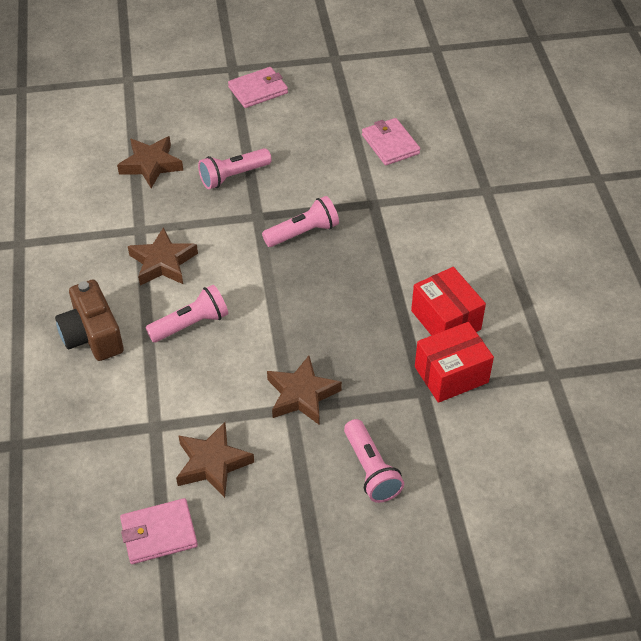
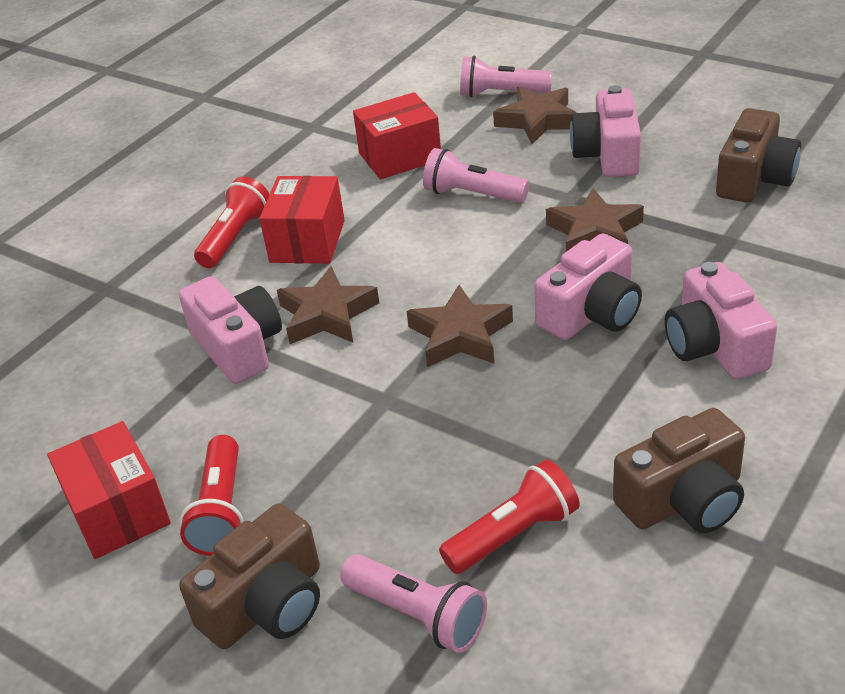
brown camera: 1 -> 3
pink camera: 0 -> 4
pink flashlight: 4 -> 3
pink wallet: 3 -> 0
red box: 2 -> 3
red flashlight: 0 -> 3

